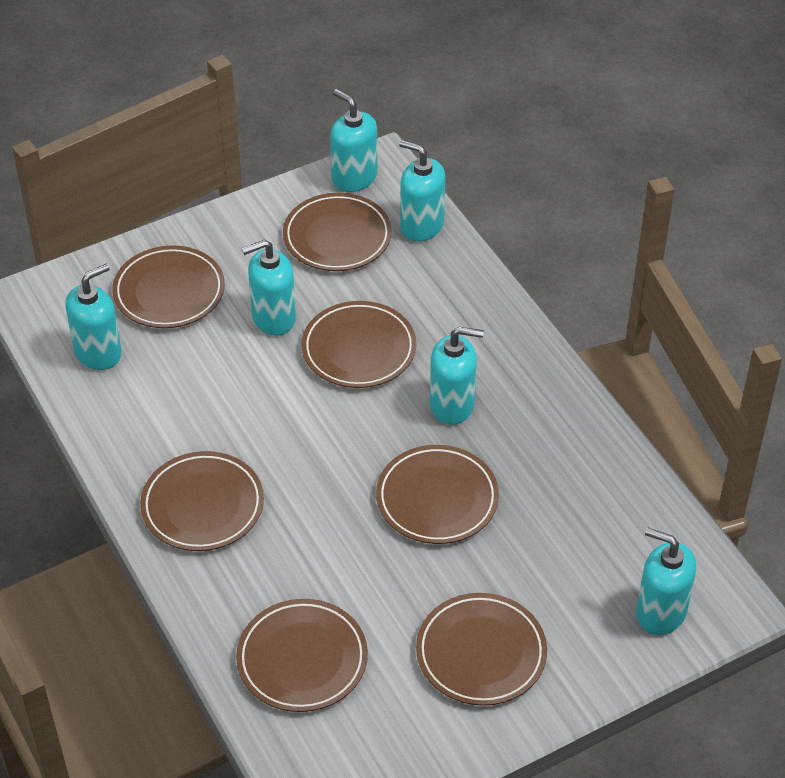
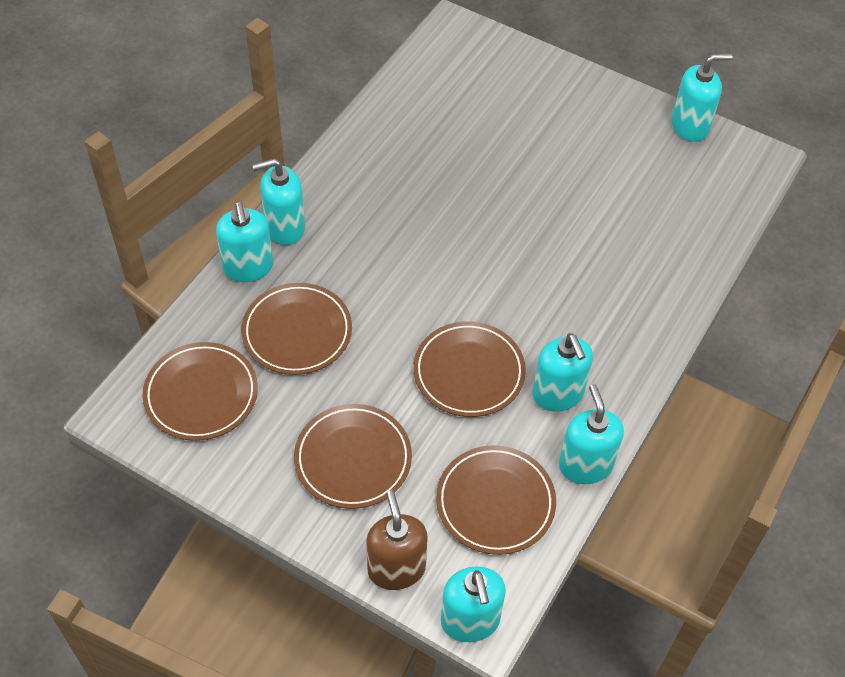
brown plate: 7 -> 5
brown soap dispenser: 0 -> 1

